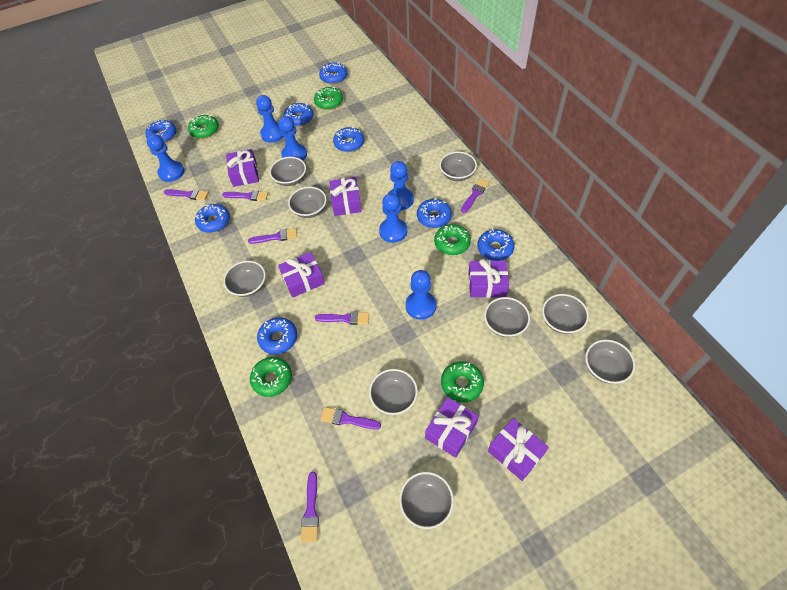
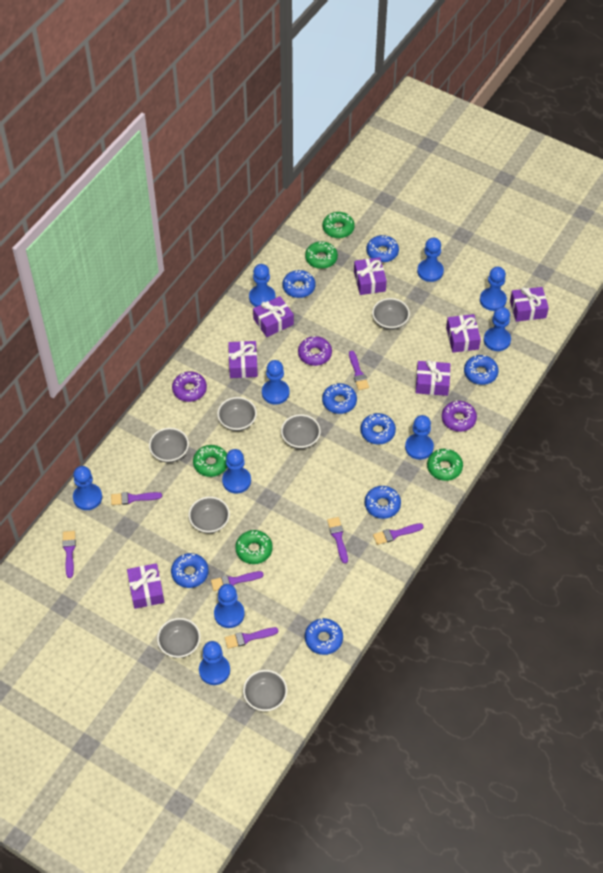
blue pawn: 6 -> 10
grey bowl: 9 -> 7
purple donut: 0 -> 3
purple gift: 6 -> 7

